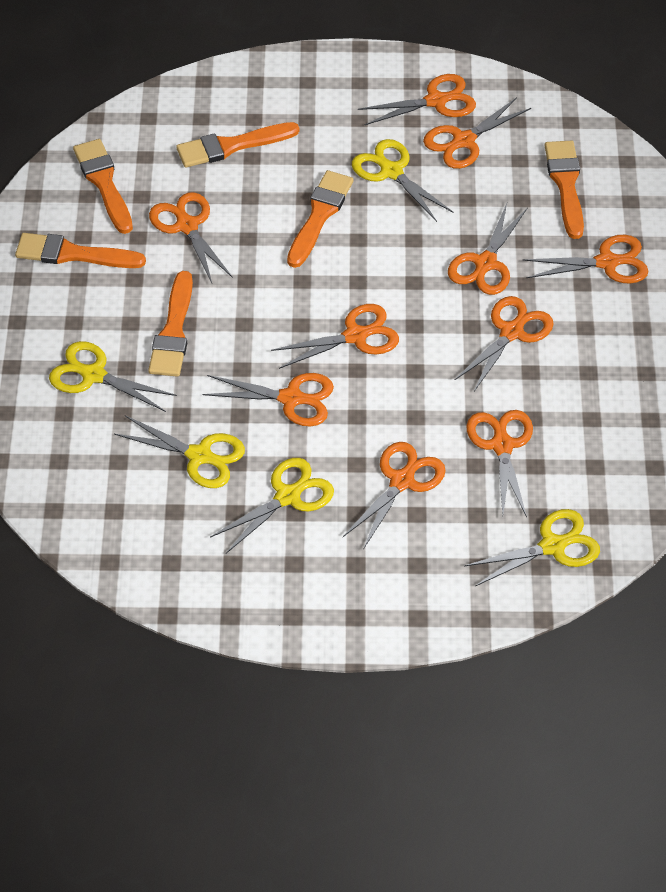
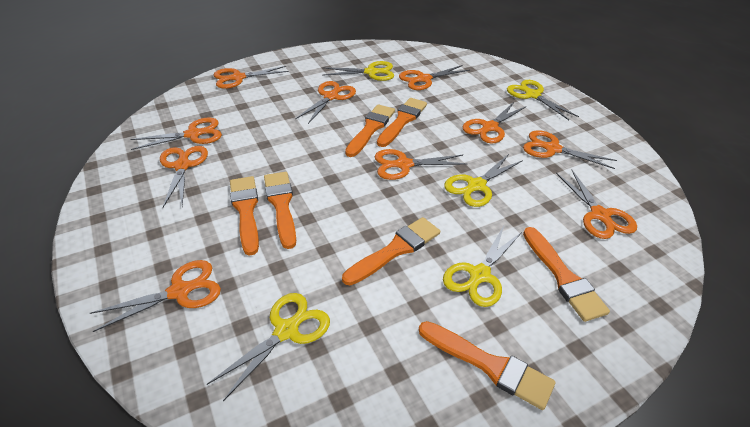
orange brush: 6 -> 7

